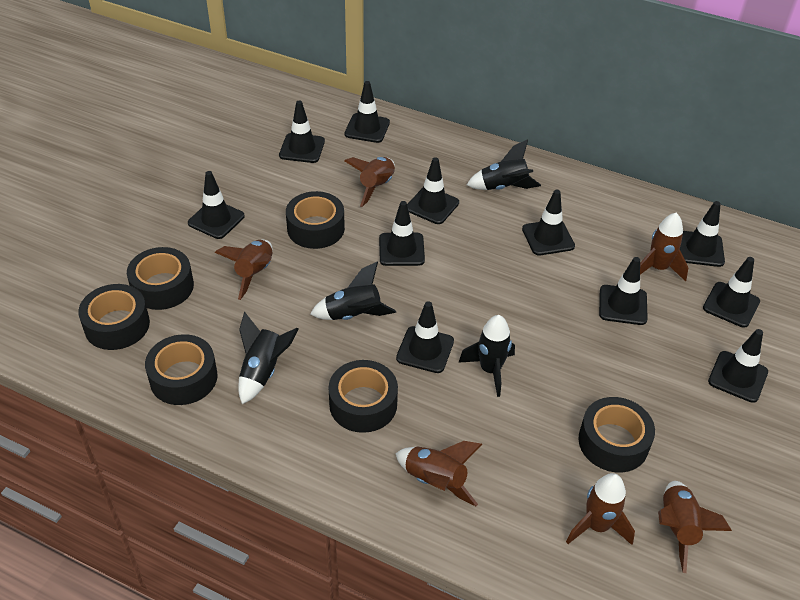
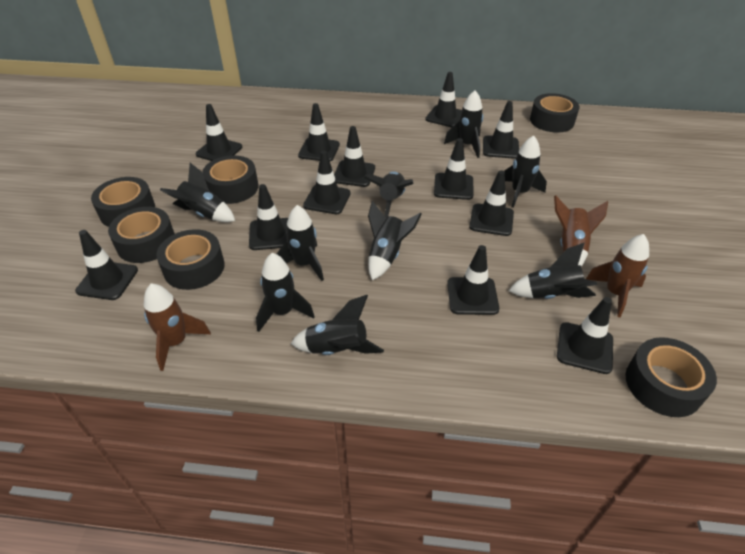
black rocket: 4 -> 9
black traffic cone: 11 -> 12
brown rocket: 6 -> 3

